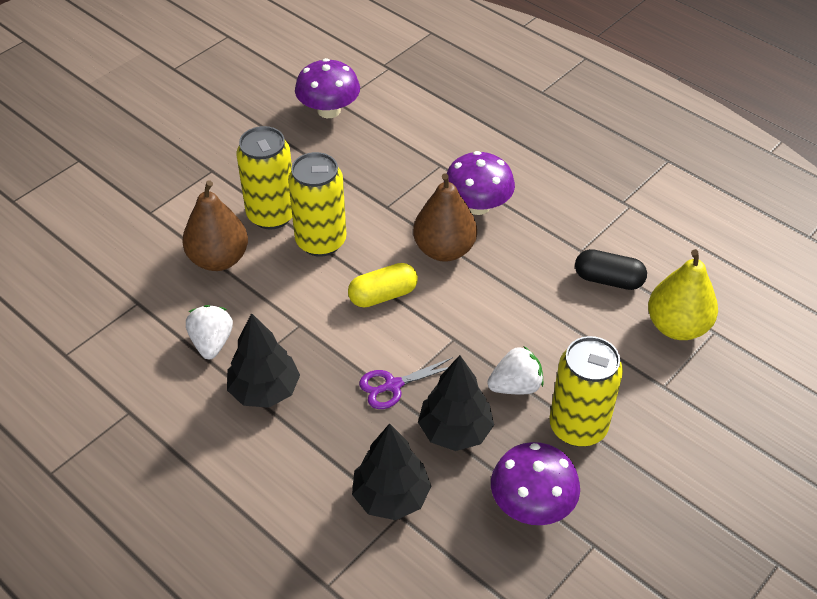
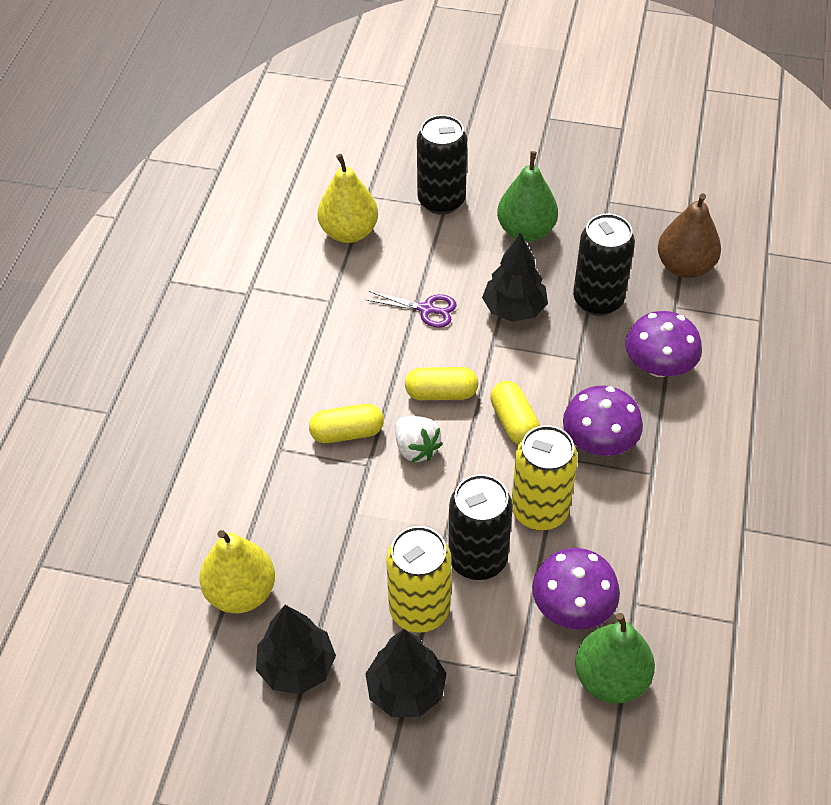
black can: 0 -> 3
black capsule: 1 -> 0
brown pear: 2 -> 1
green pear: 0 -> 2
white strawberry: 2 -> 1
yellow can: 3 -> 2
yellow capsule: 1 -> 3
yellow pear: 1 -> 2

